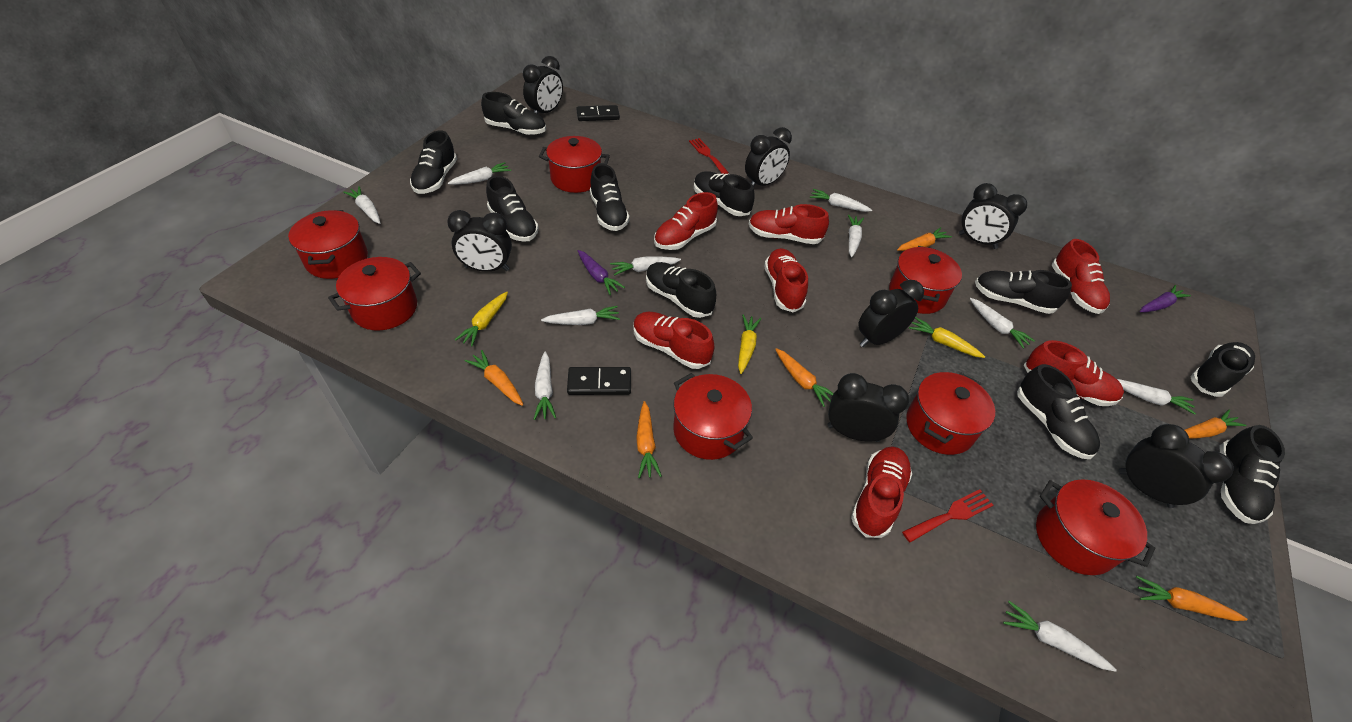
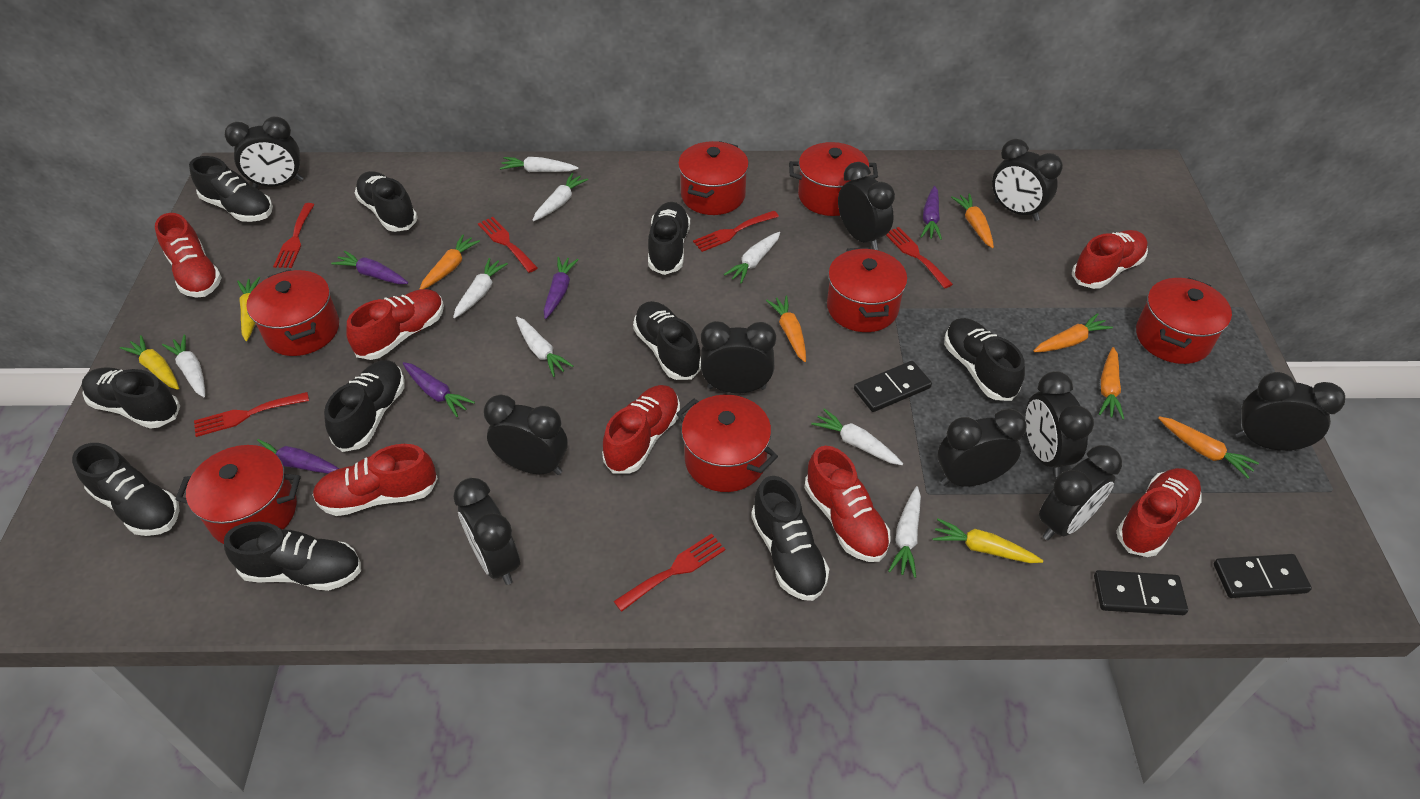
black clock: 7 -> 10
black domino: 2 -> 3
purple carrot: 2 -> 5
red fork: 2 -> 6
white carrot: 10 -> 8

